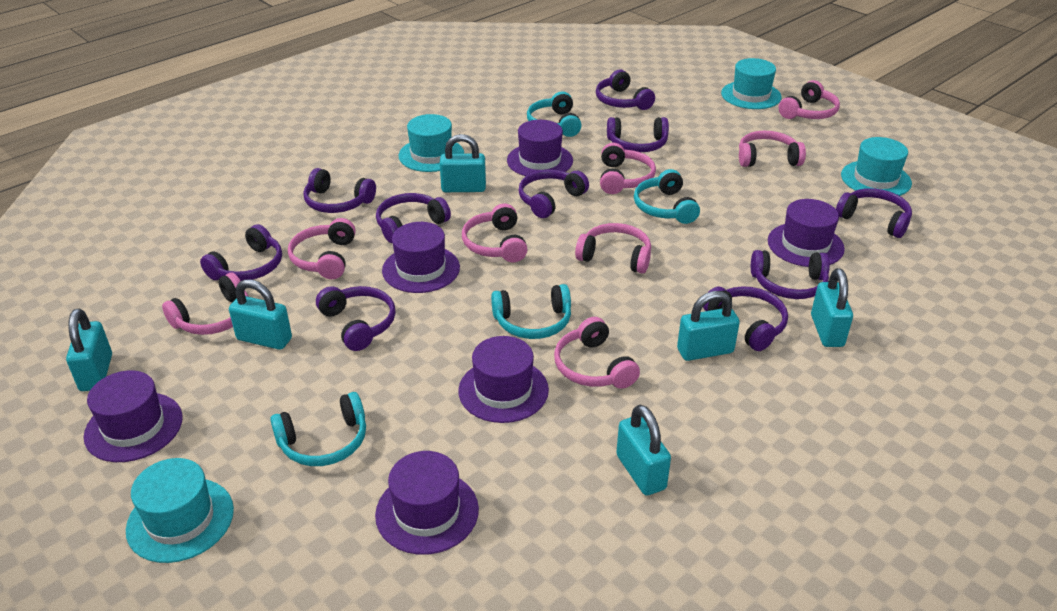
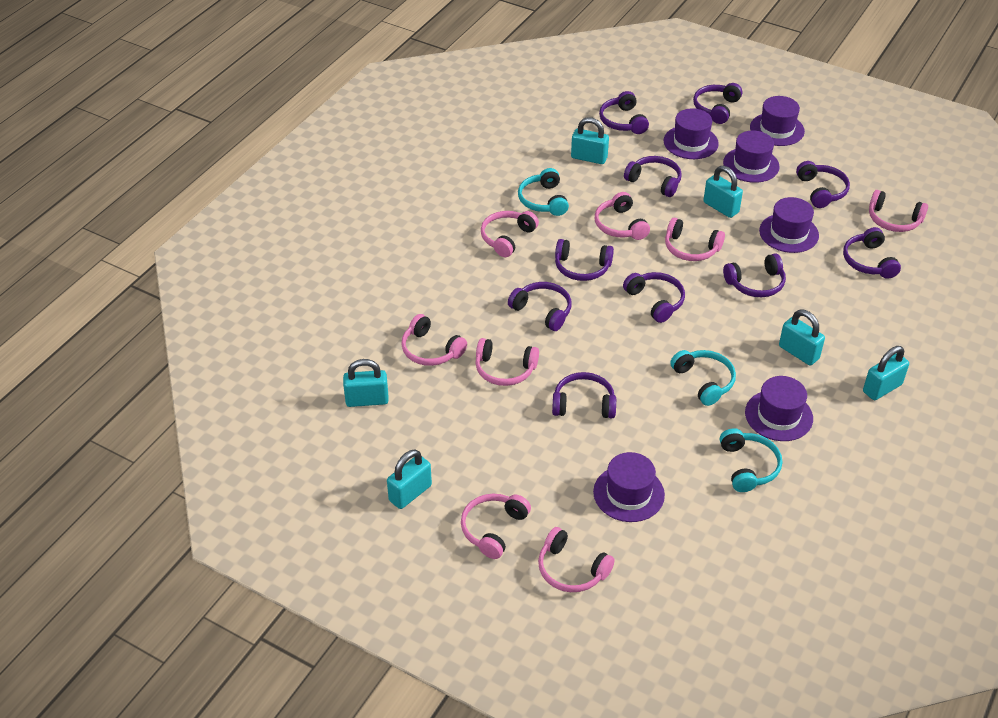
turquoise hat: 4 -> 0
turquoise headphones: 4 -> 3

